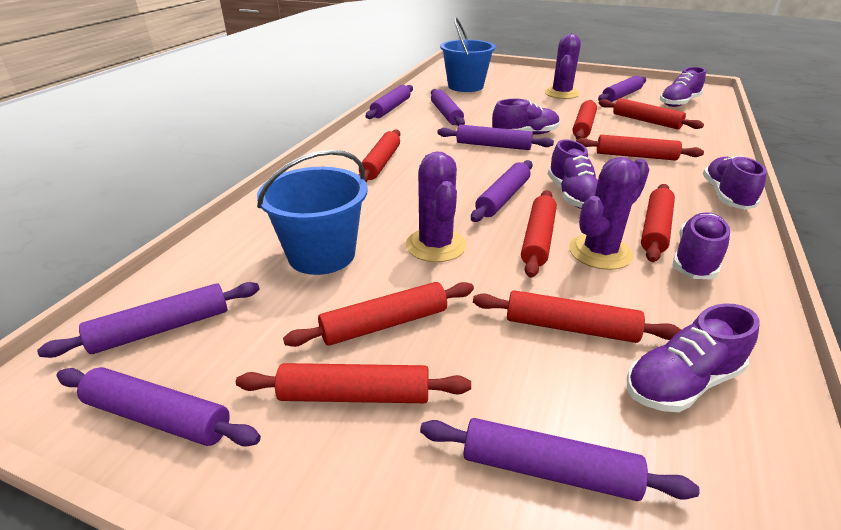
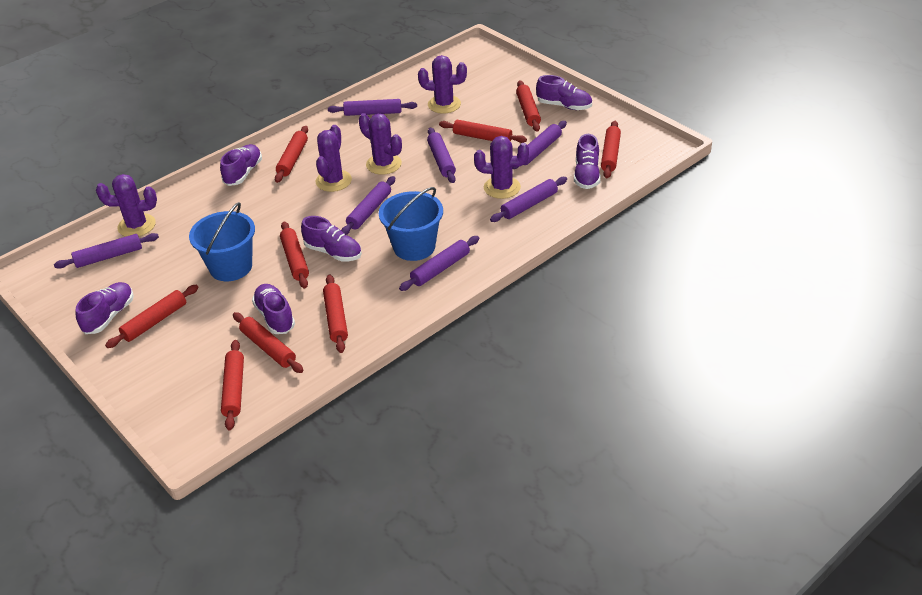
purple cactus: 3 -> 5
purple rolling pin: 8 -> 7

